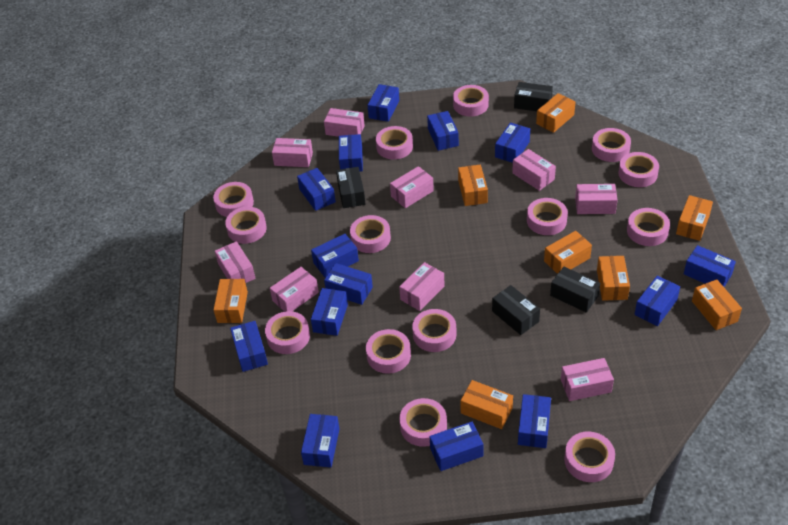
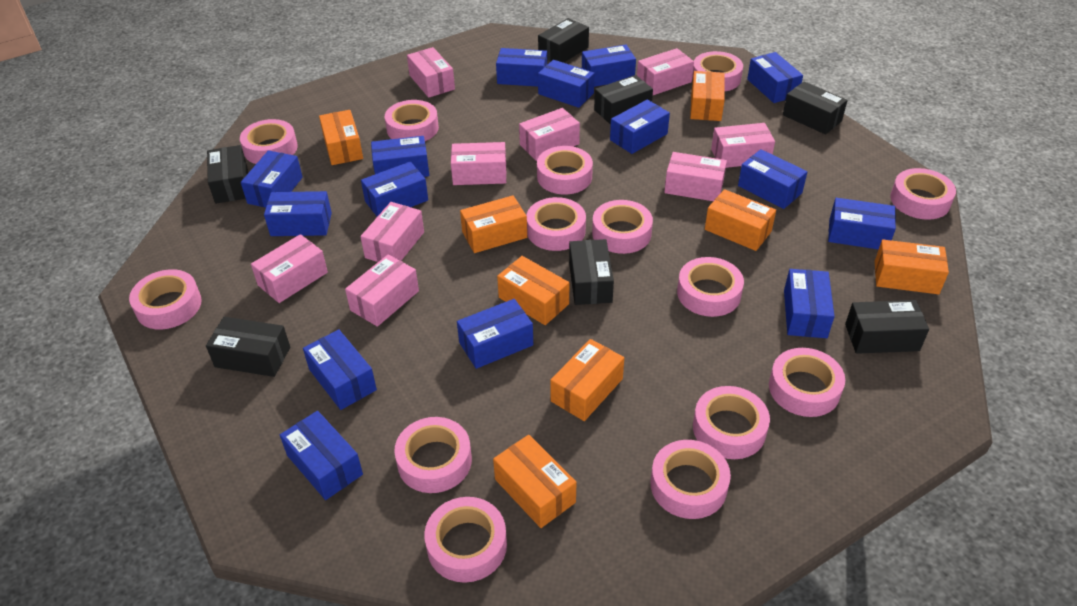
black box: 4 -> 7
blue box: 14 -> 15

